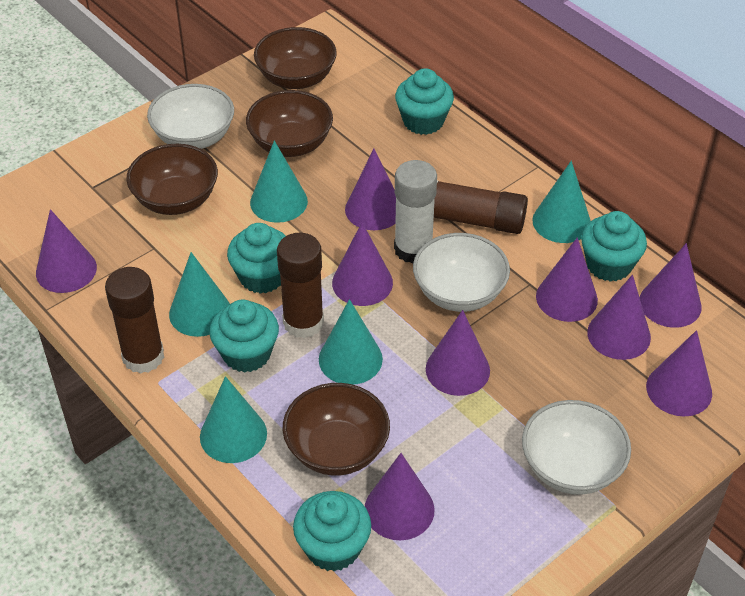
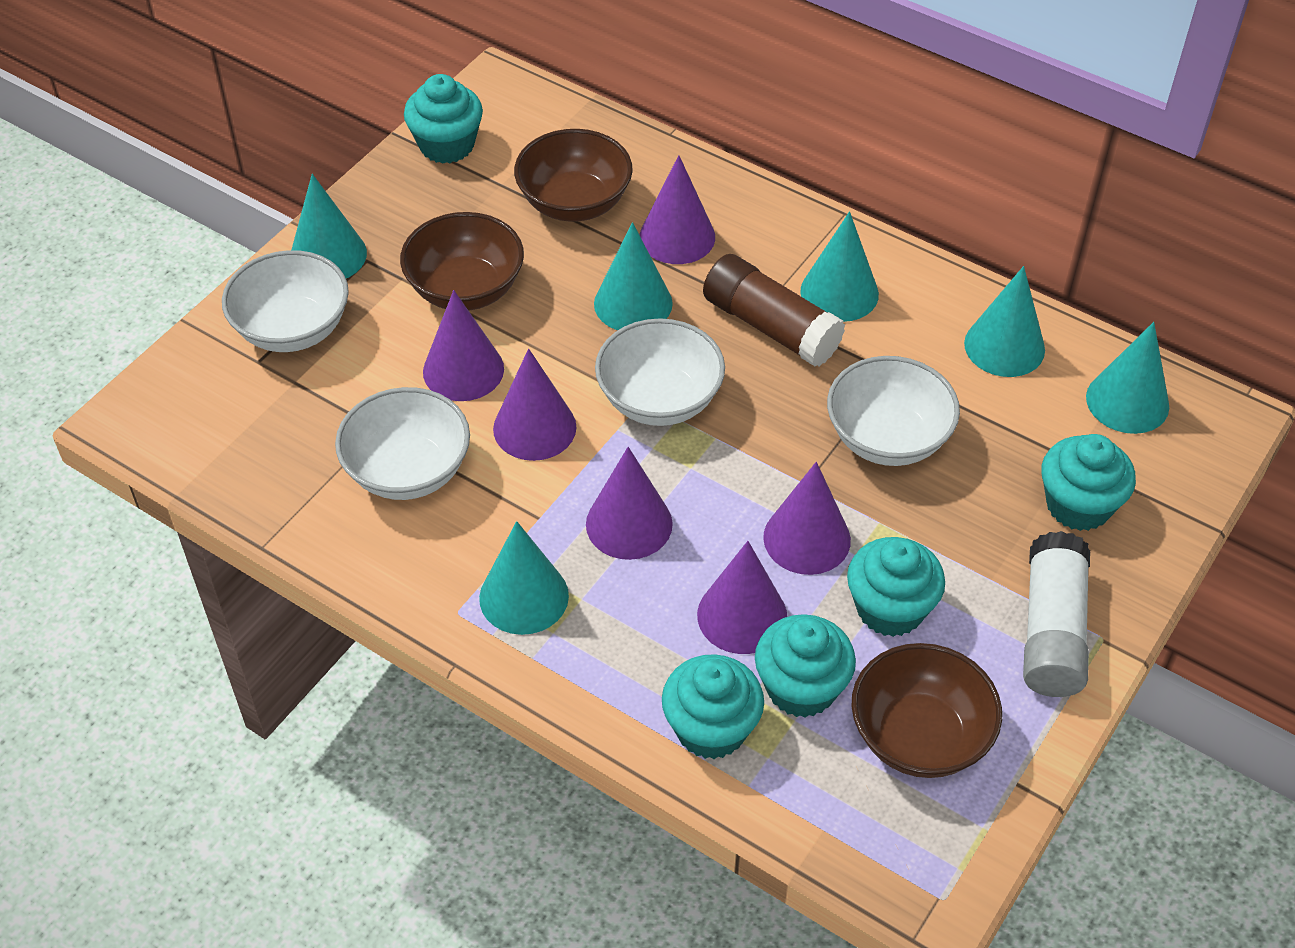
brown bowl: 4 -> 3
brown glue stick: 3 -> 1
purple cone: 9 -> 6
turquoise cone: 5 -> 6
white bowl: 3 -> 4

